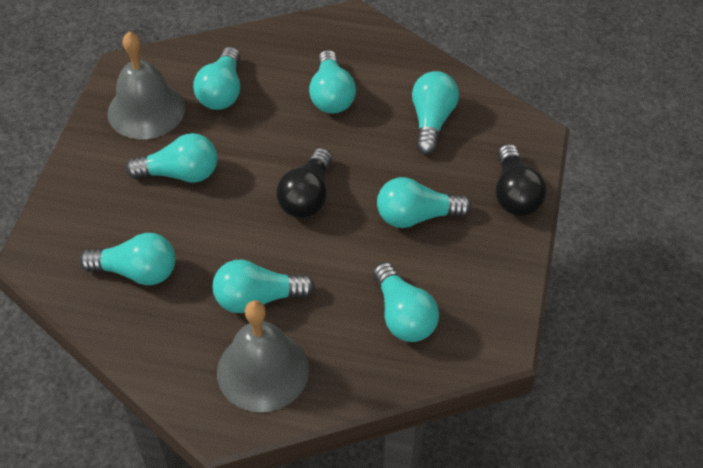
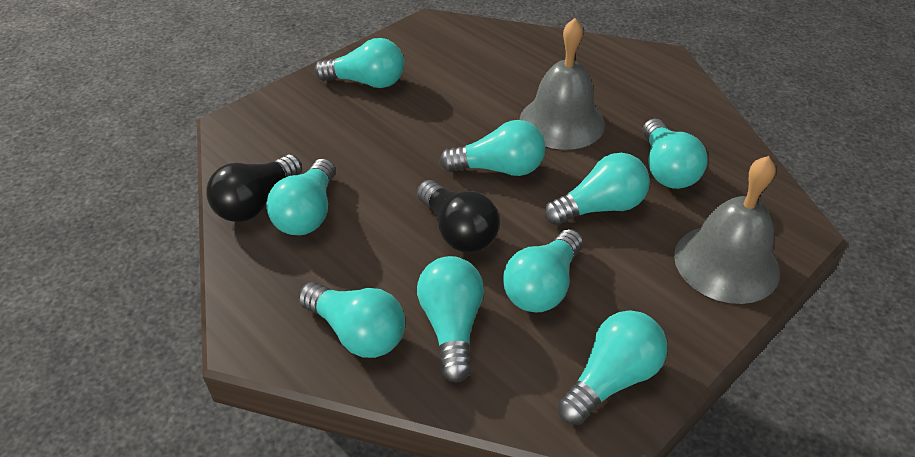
turquoise light bulb: 8 -> 9

